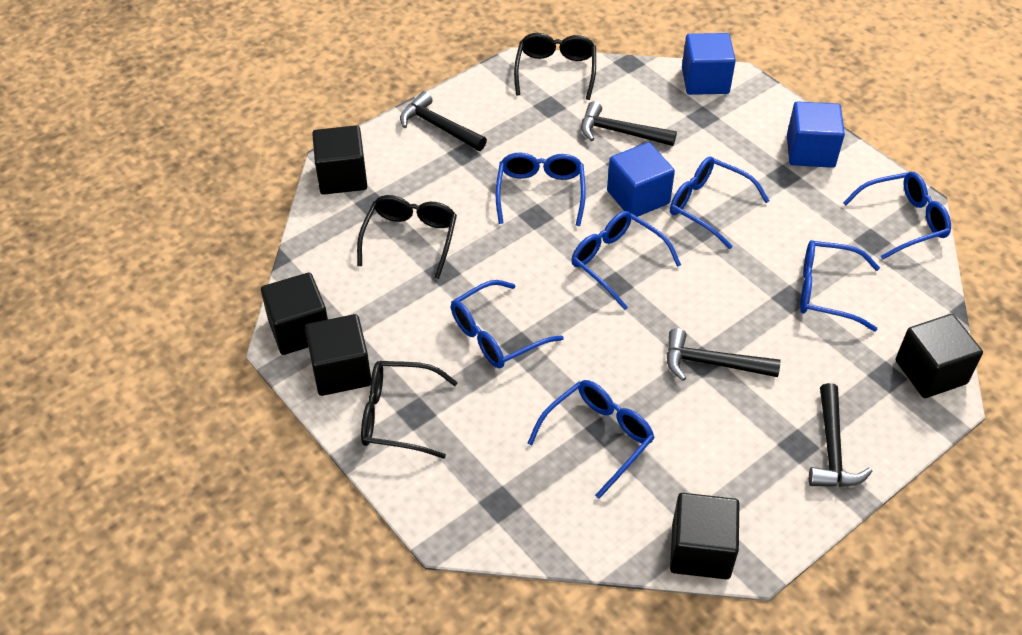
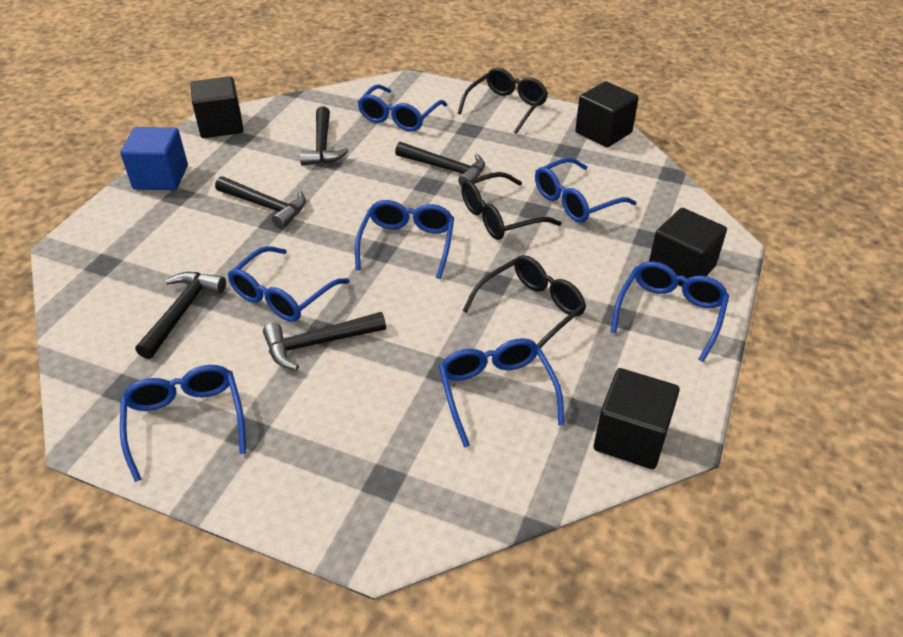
black cube: 5 -> 4
black hammer: 4 -> 5
blue cube: 3 -> 1

